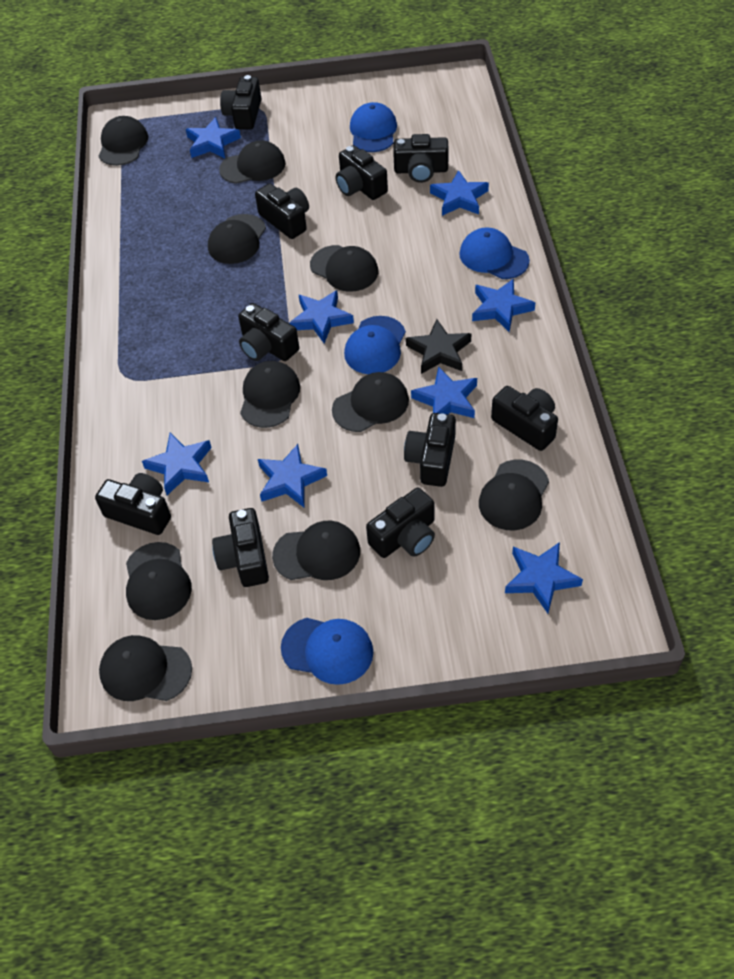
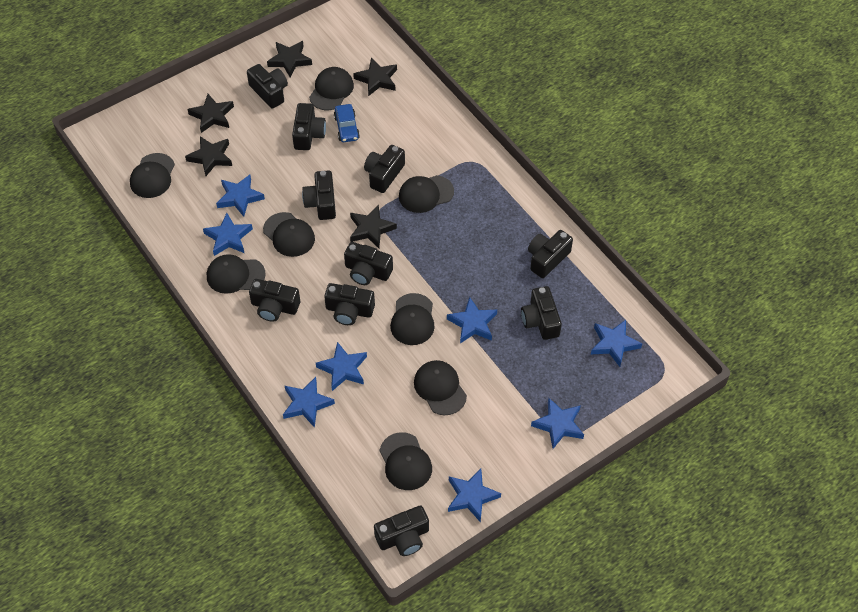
black cap: 10 -> 8
black star: 1 -> 5
blue cap: 4 -> 0
blue car: 0 -> 1

